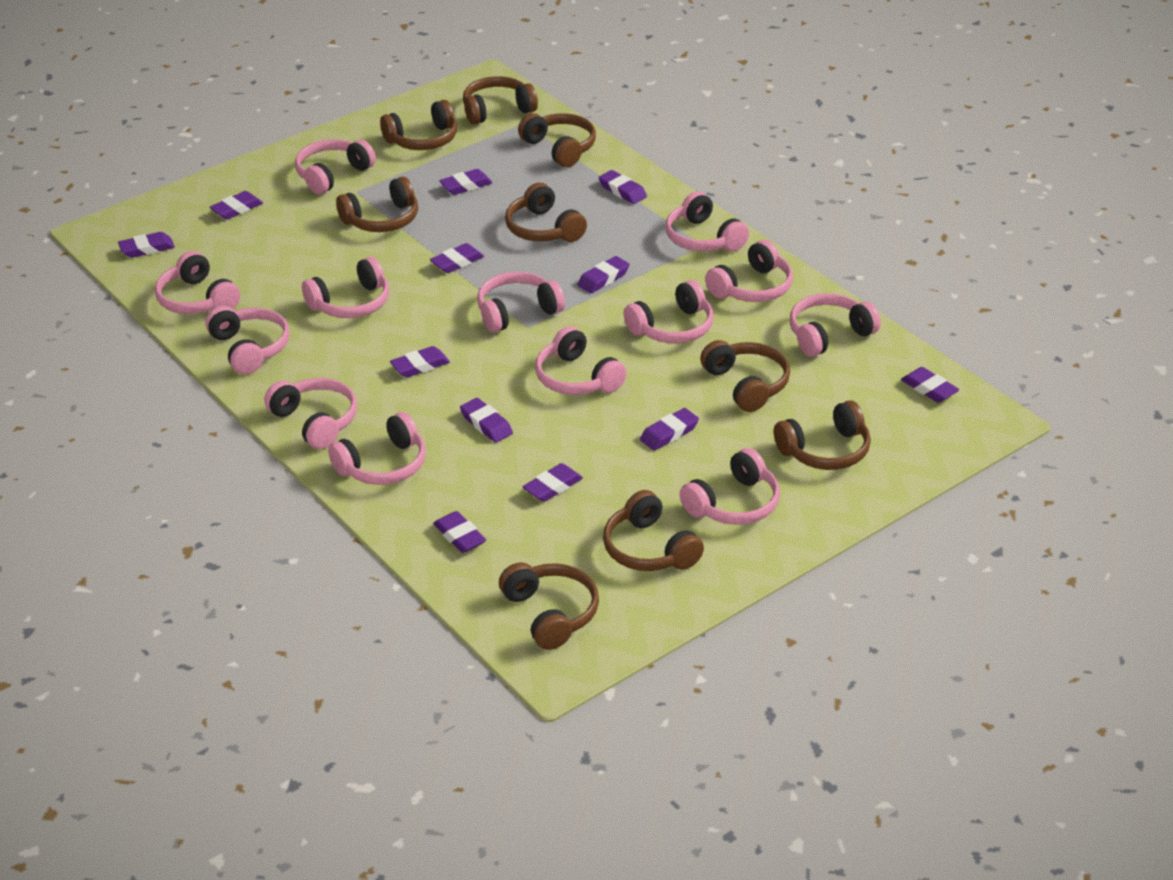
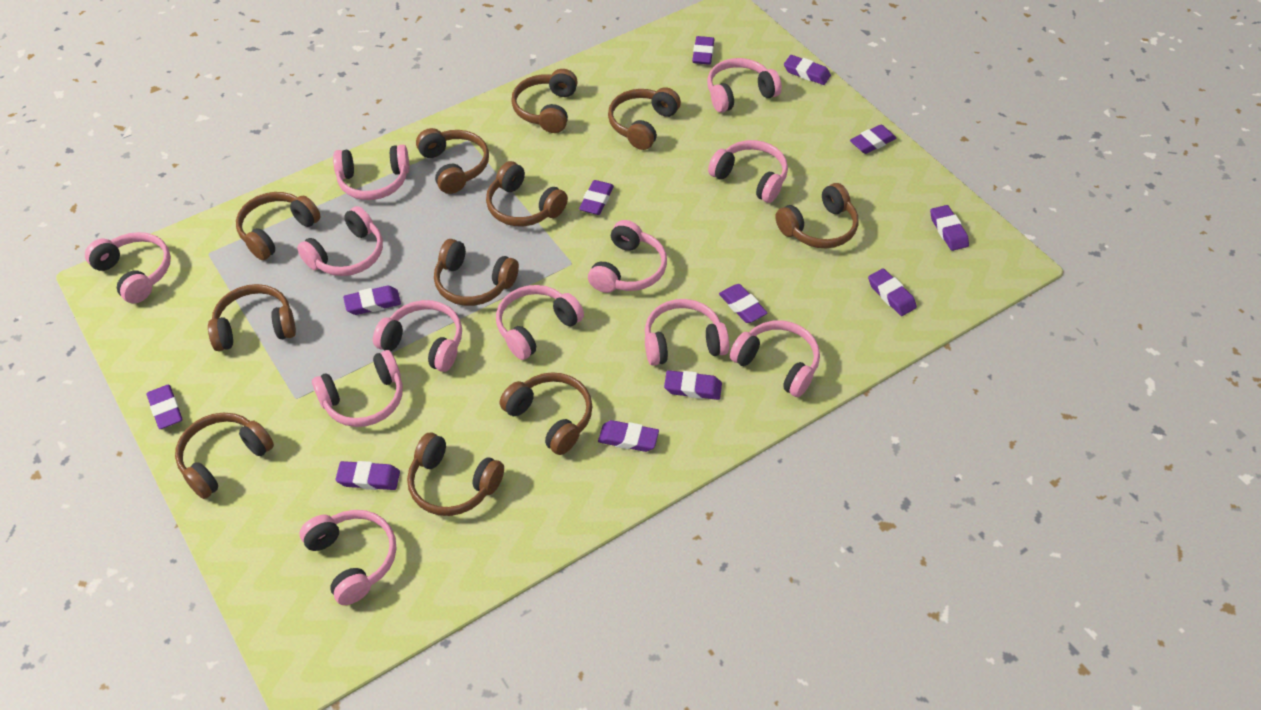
brown headphones: 9 -> 11
pink headphones: 13 -> 12

